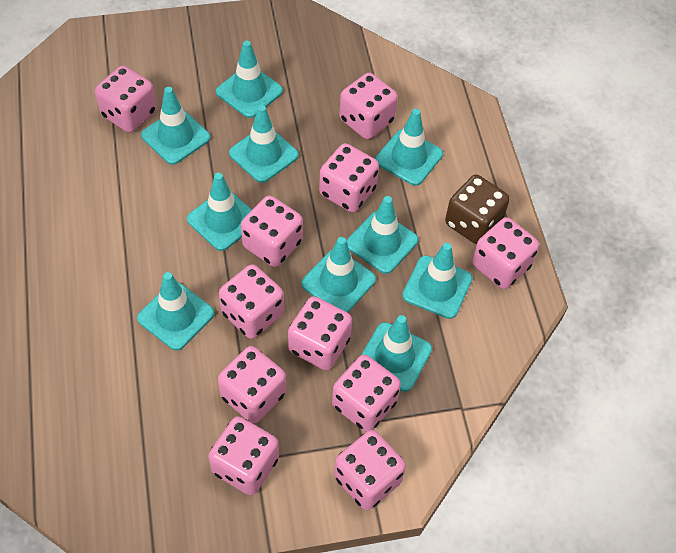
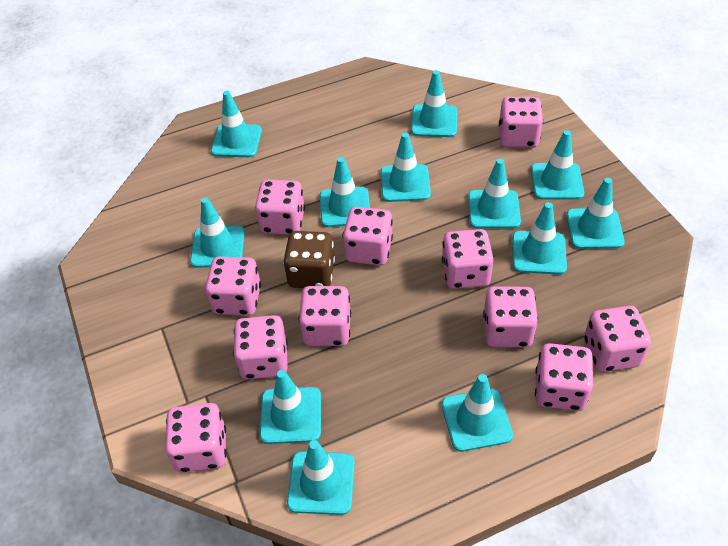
turquoise traffic cone: 10 -> 12

